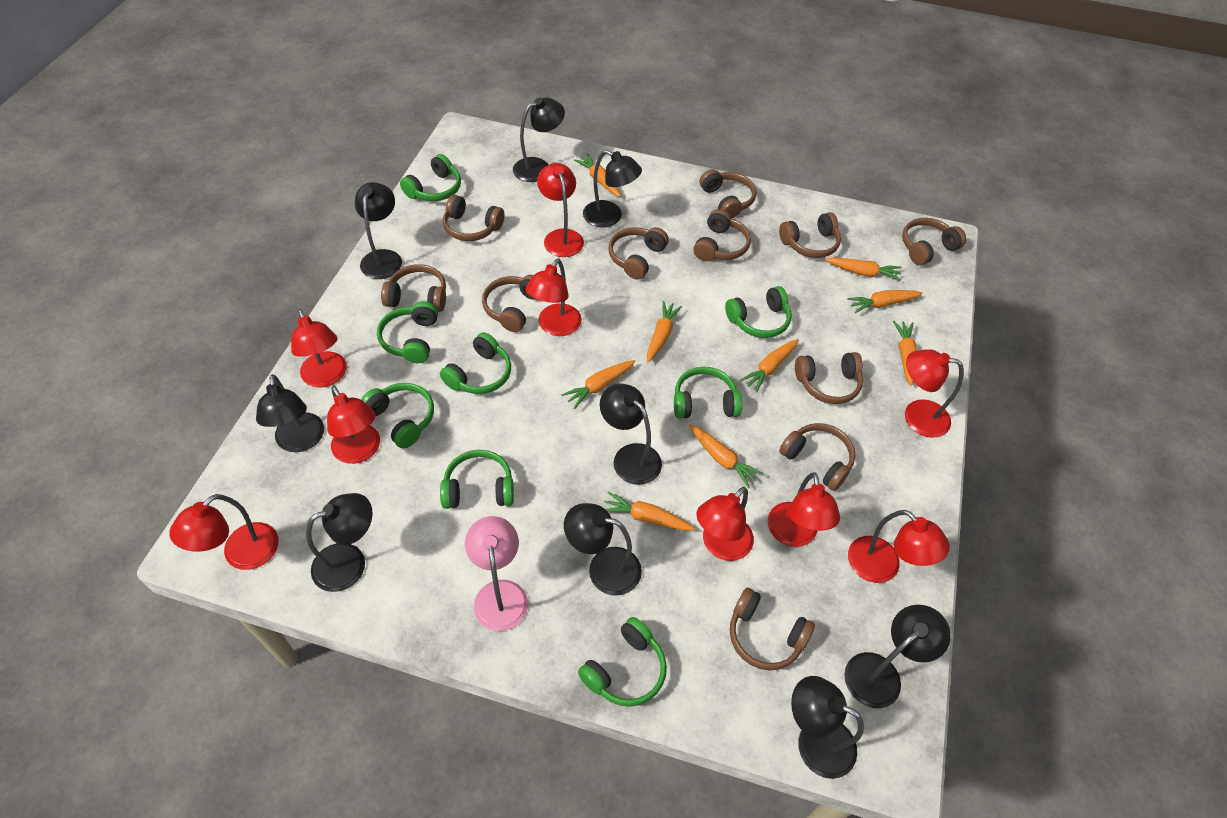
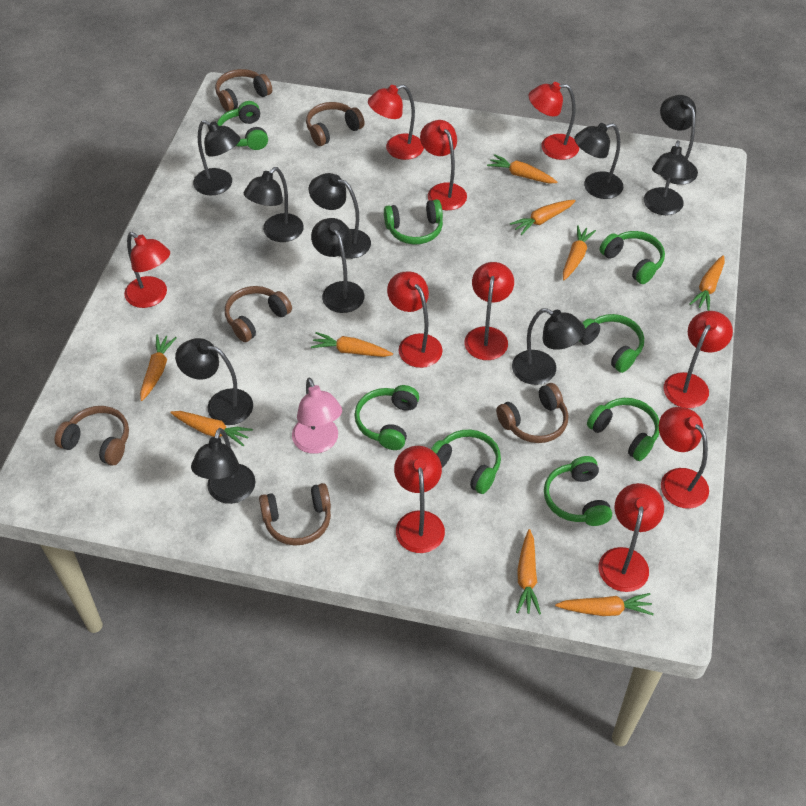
black lamp: 9 -> 10
brown headphones: 11 -> 6
red lamp: 9 -> 10

